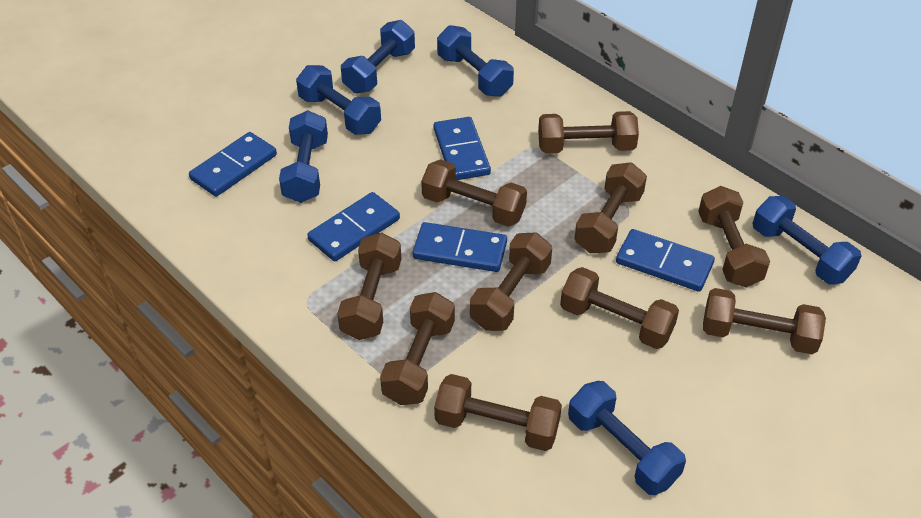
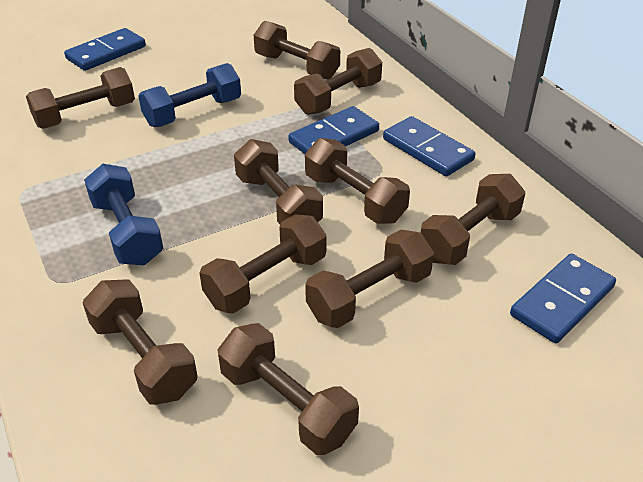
blue domino: 5 -> 4
blue dumbbell: 6 -> 2

